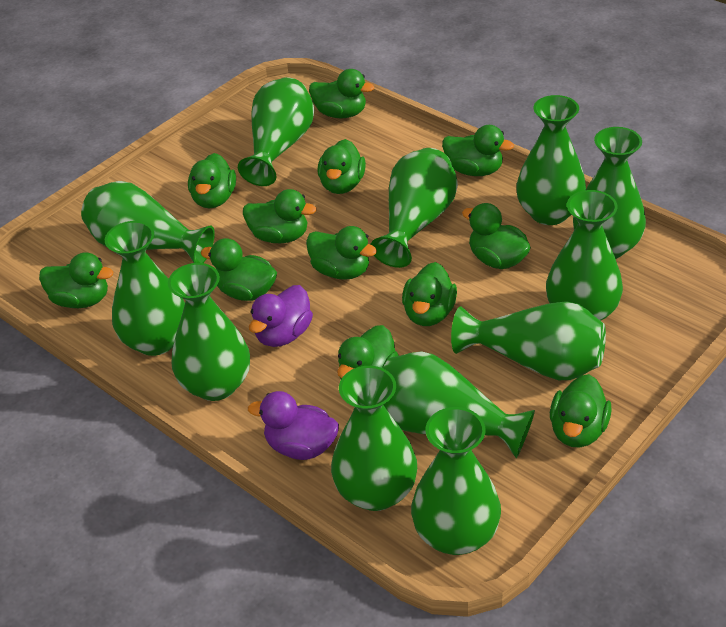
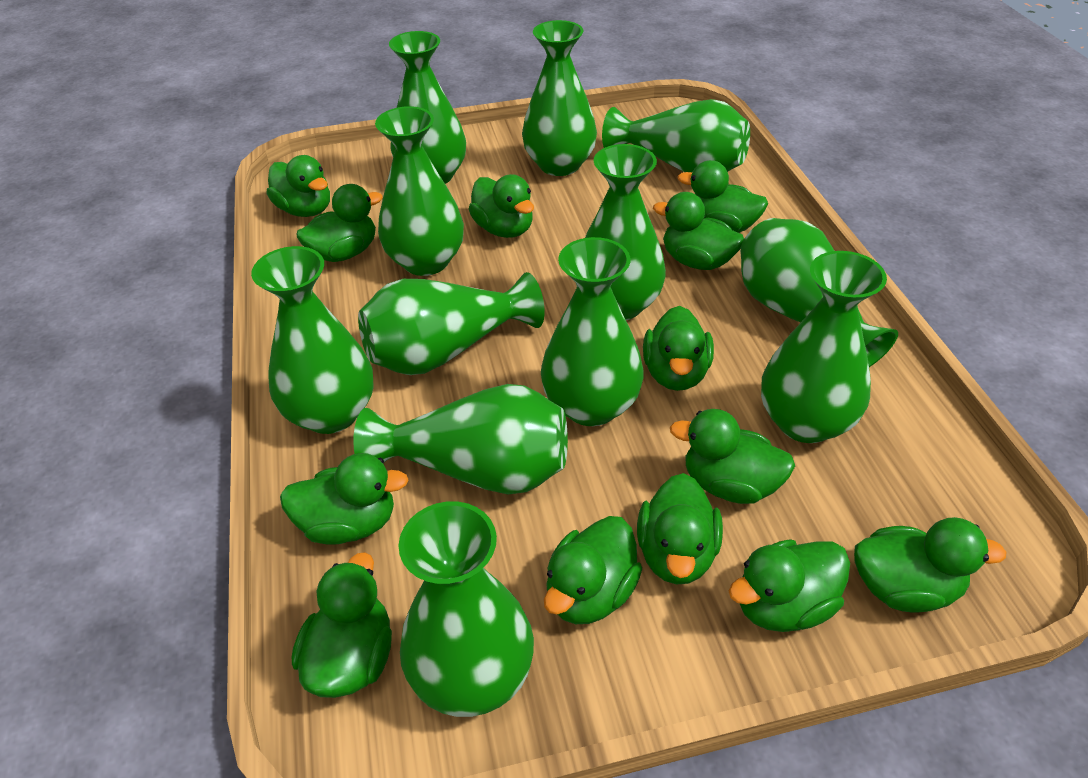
green duck: 12 -> 13
purple duck: 2 -> 0

